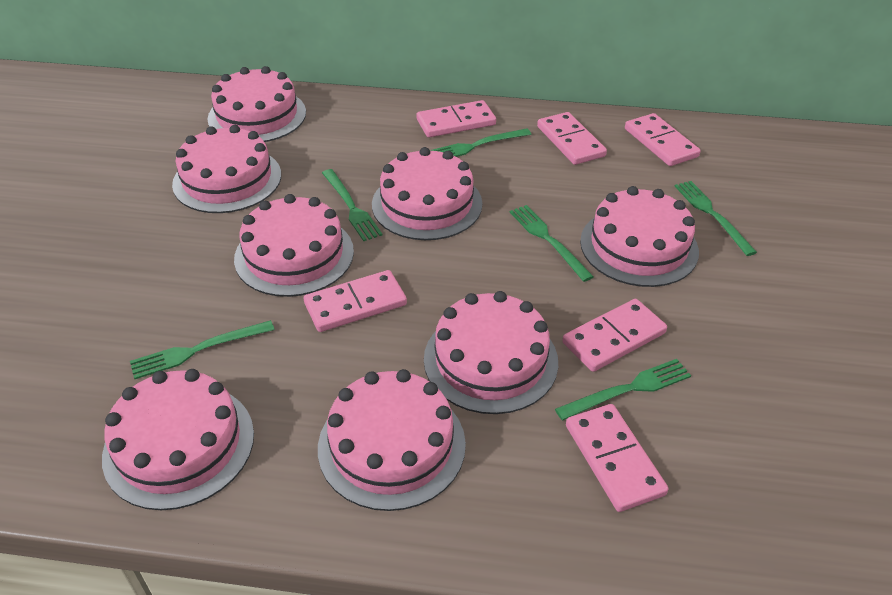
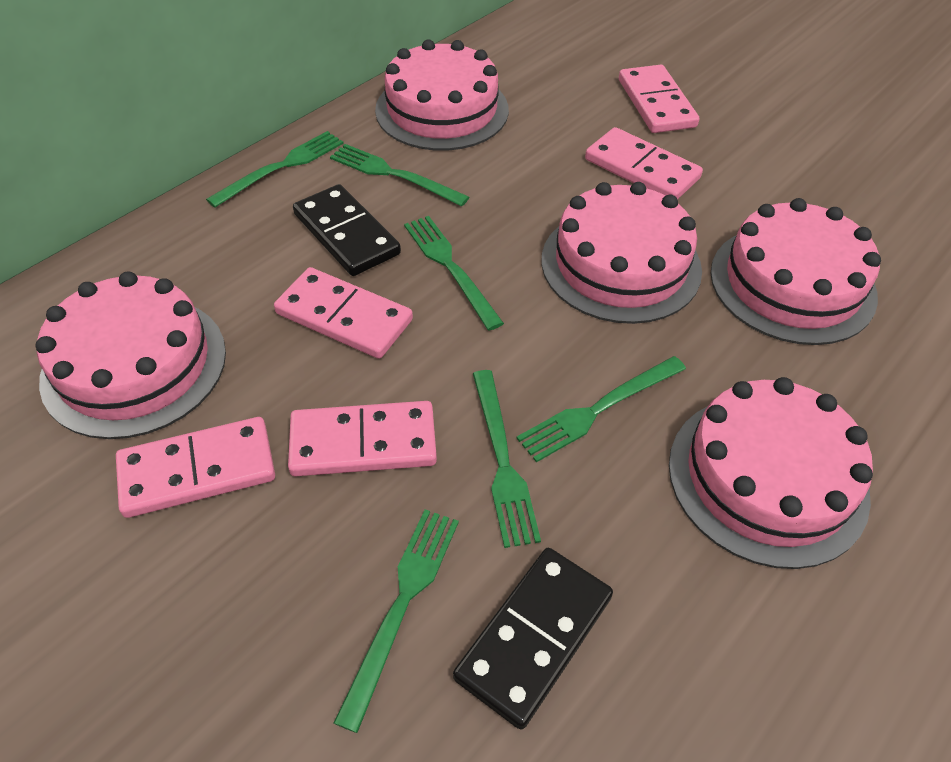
black domino: 0 -> 2
pink cake: 8 -> 5
pink domino: 6 -> 5

